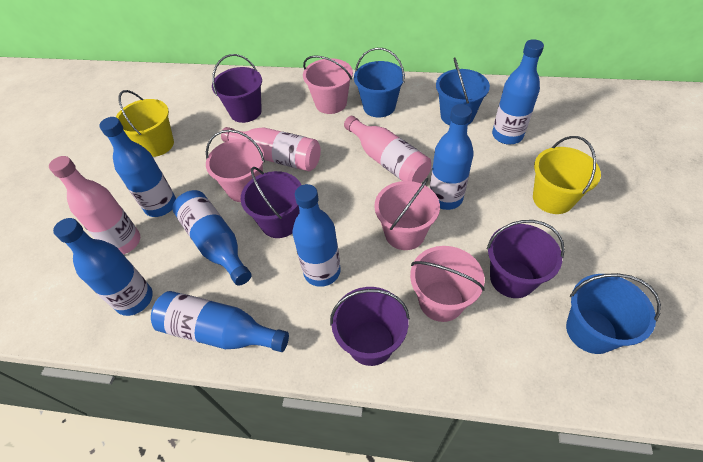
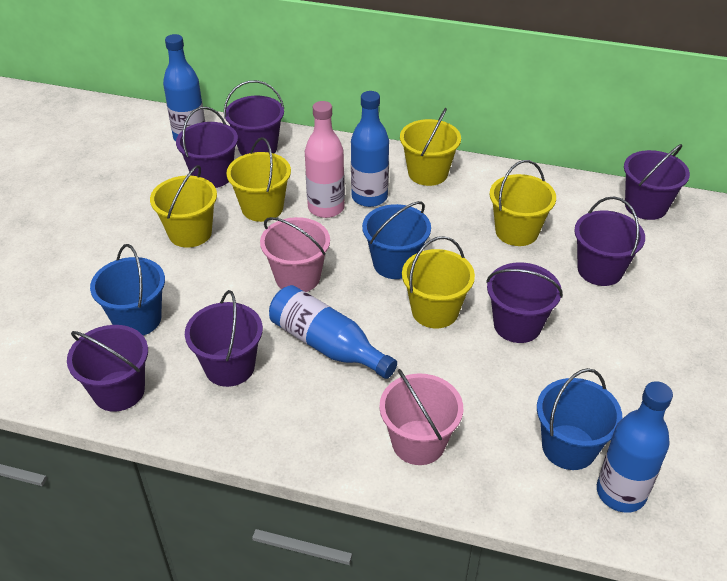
blue bottle: 7 -> 4
pink bottle: 3 -> 1
pink bucket: 4 -> 2
purple bucket: 4 -> 7
yellow bucket: 2 -> 5

